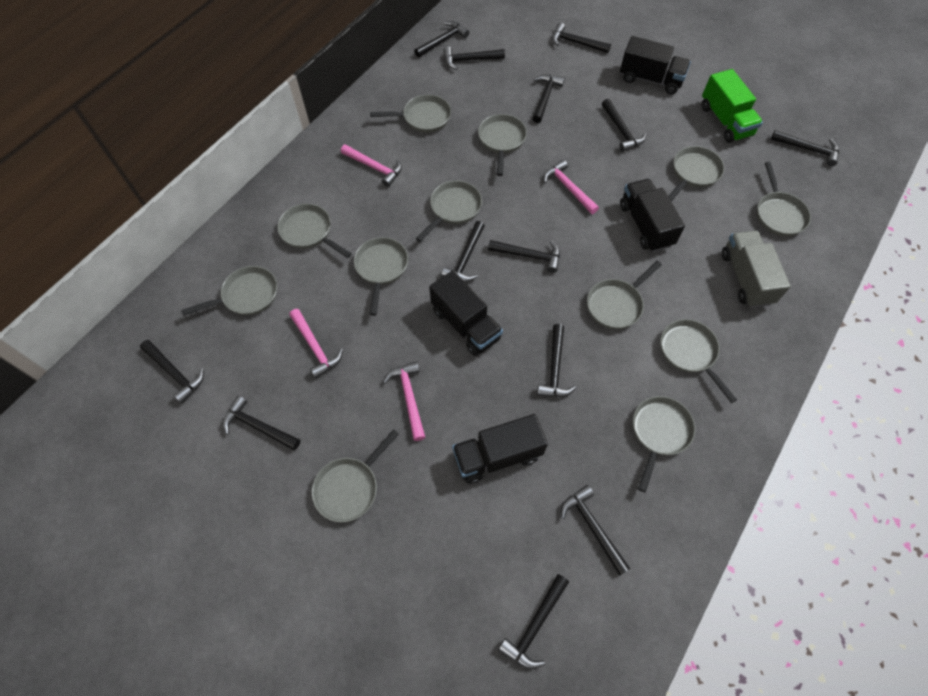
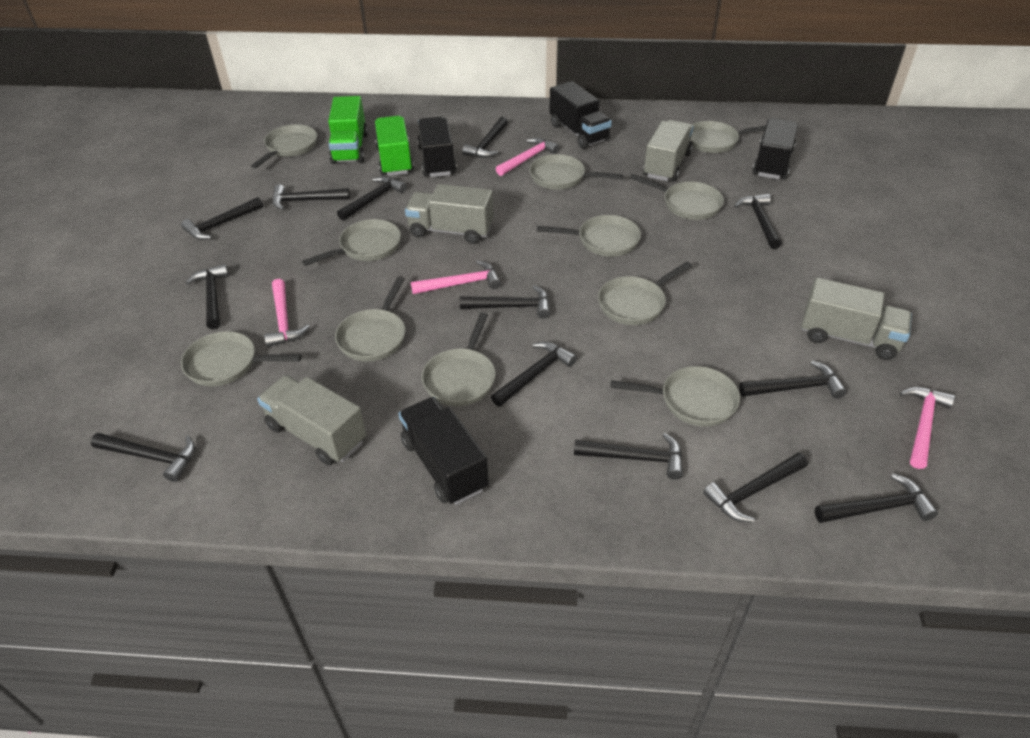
green truck: 1 -> 2
grey pan: 12 -> 11
grey truck: 1 -> 4

